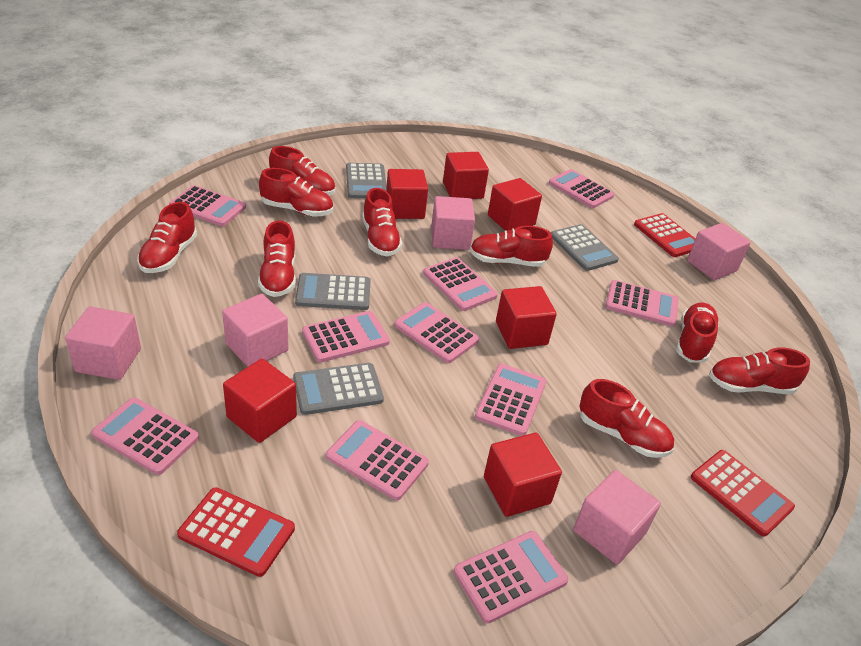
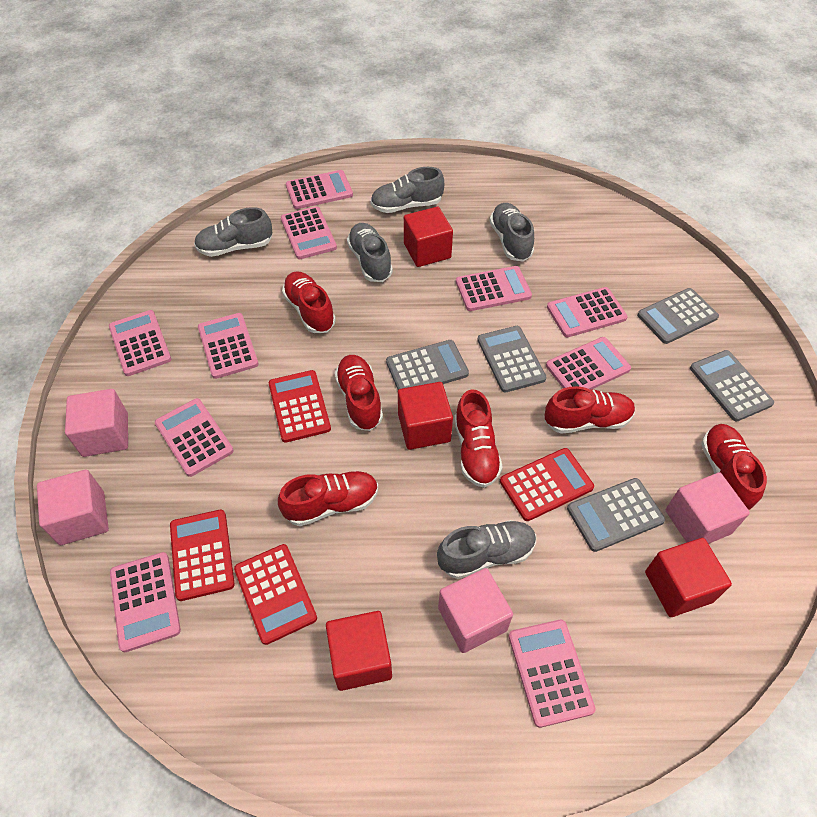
grey calculator: 4 -> 5
grey shoe: 0 -> 5
pink cube: 5 -> 4
red calculator: 3 -> 4
red cube: 6 -> 4
red shoe: 9 -> 6

